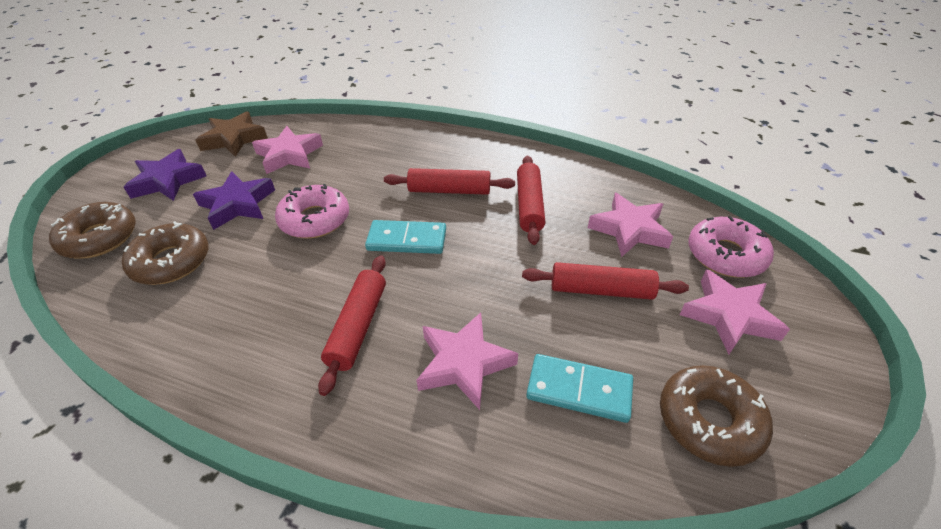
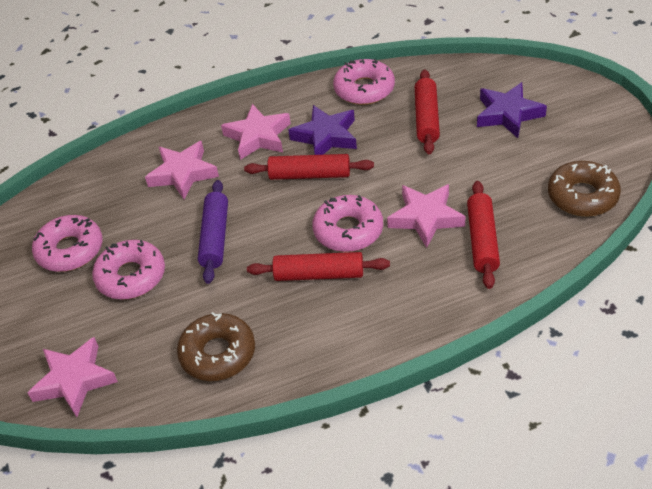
brown donut: 3 -> 2
brown star: 1 -> 0
pink donut: 2 -> 4
purple rolling pin: 0 -> 1
turquoise domino: 2 -> 0

